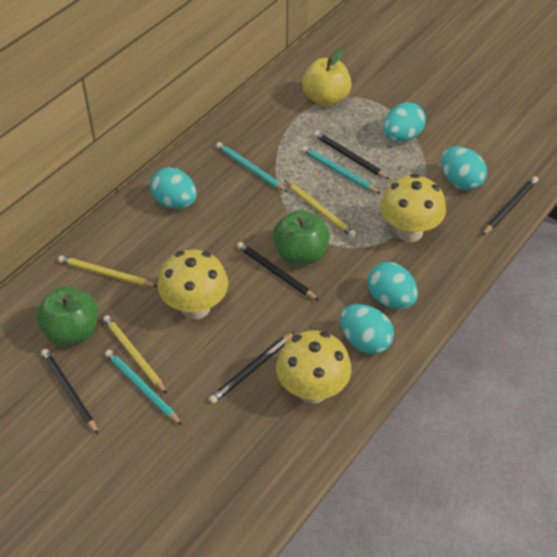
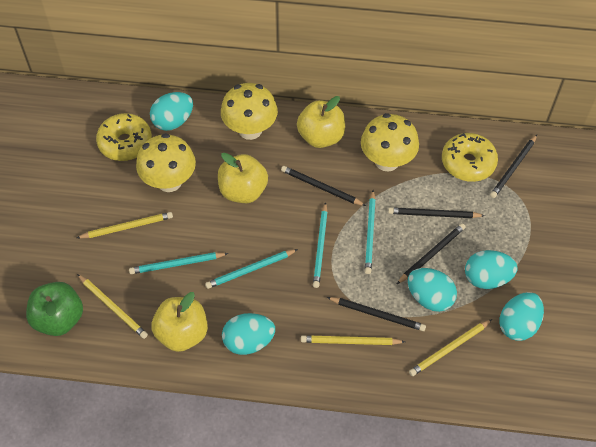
green apple: 2 -> 1
turquoise pencil: 3 -> 4
yellow apple: 1 -> 3
yellow donut: 0 -> 2
yellow pencil: 3 -> 4

